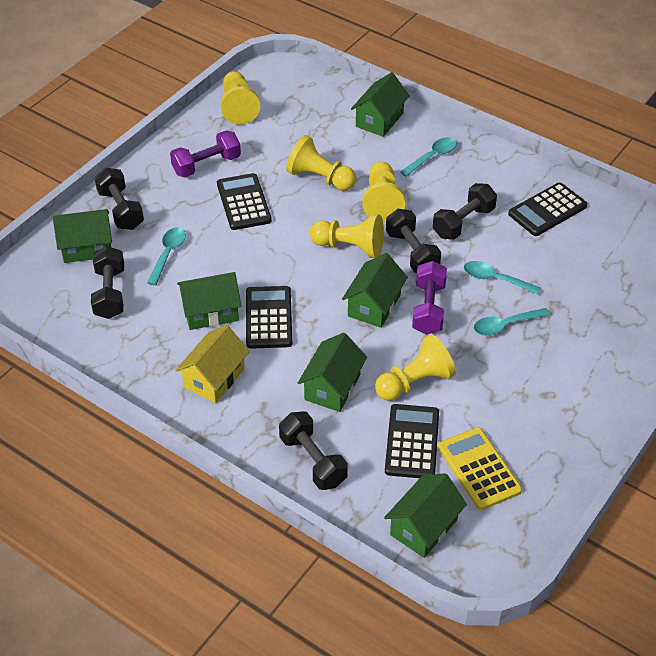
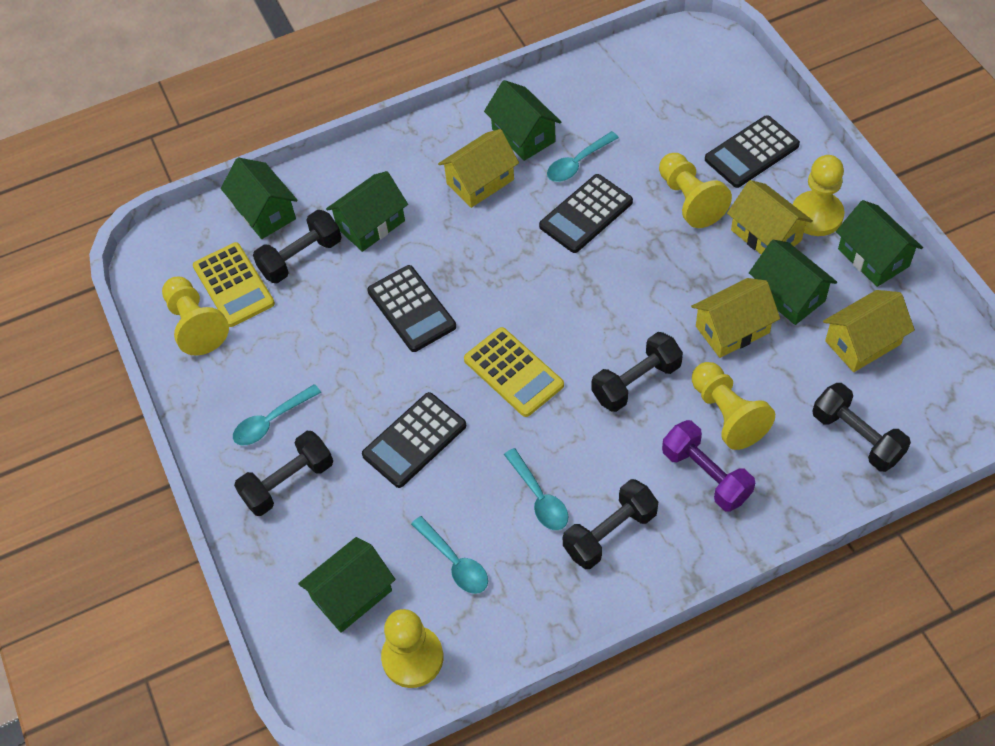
purple dumbbell: 2 -> 1
yellow calculator: 1 -> 2
yellow house: 1 -> 4

